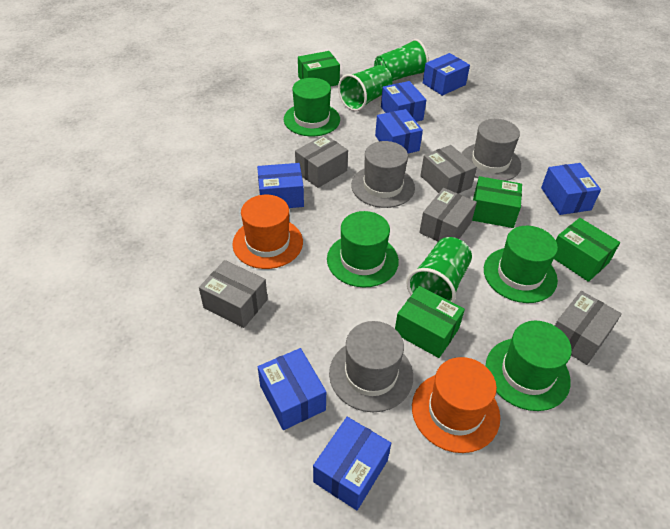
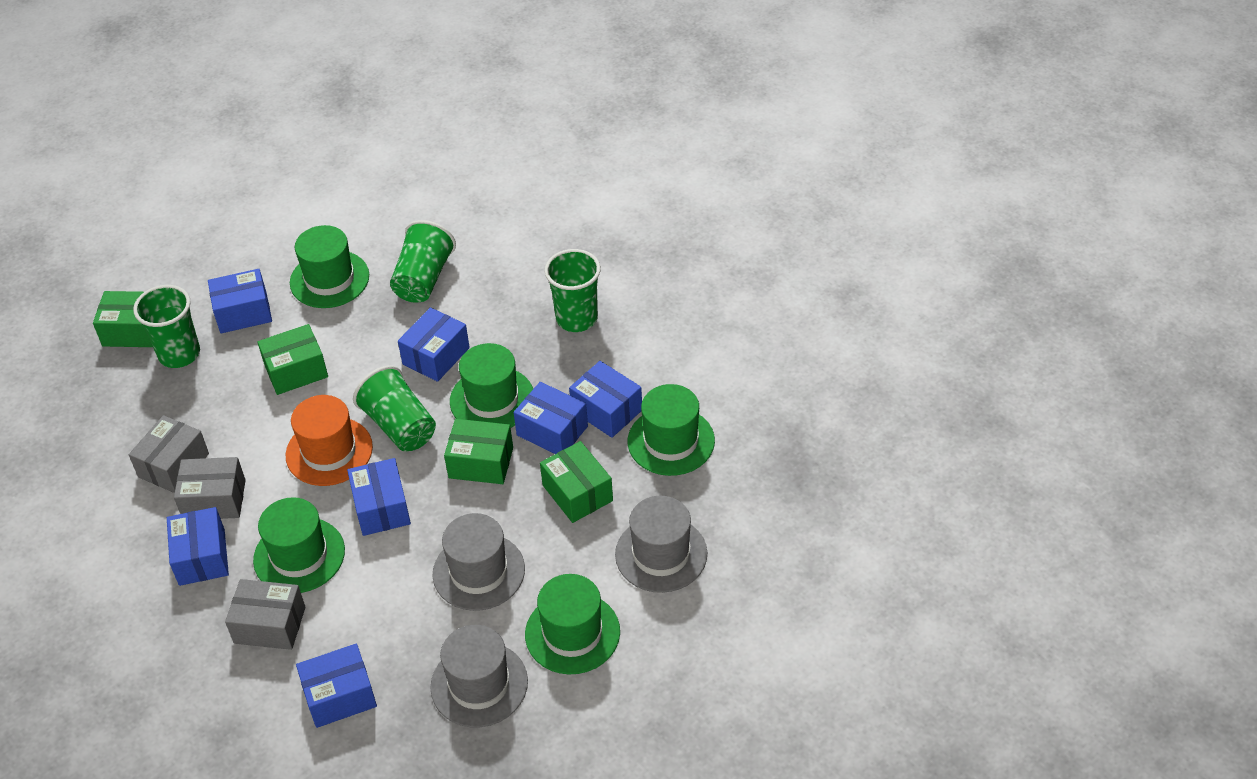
green cup: 3 -> 4
green hat: 4 -> 5
grey box: 5 -> 3
orange hat: 2 -> 1

